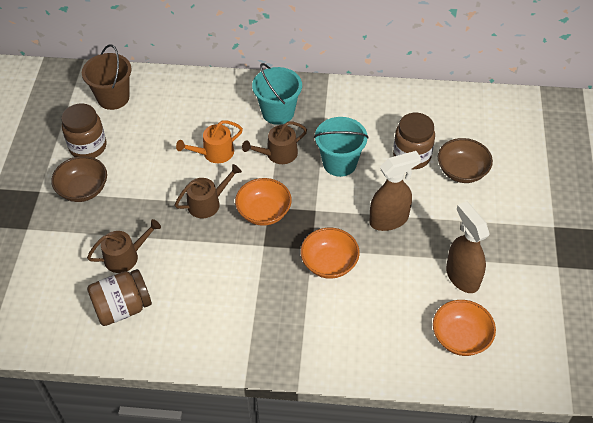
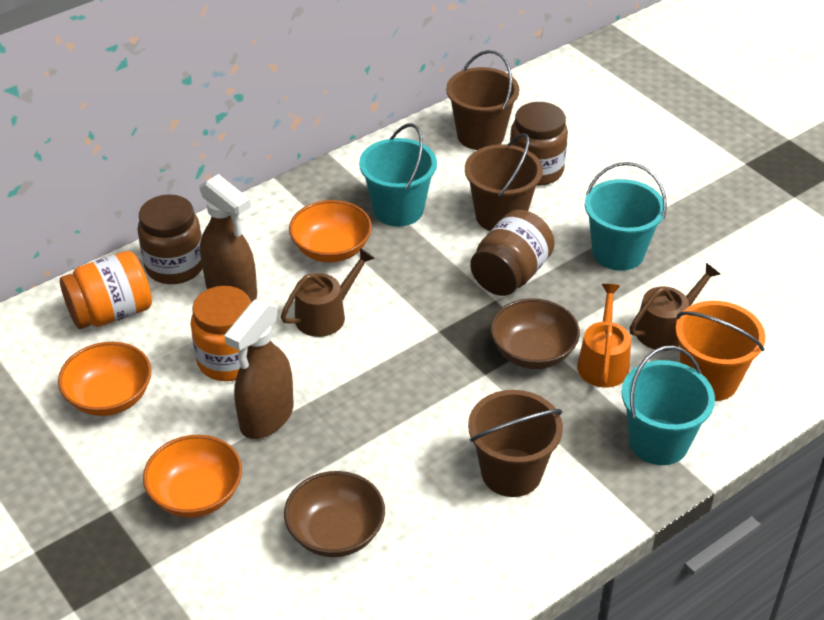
brown bucket: 1 -> 3
brown watering can: 3 -> 2
orange bucket: 0 -> 1
orange jar: 0 -> 2
turquoise bucket: 2 -> 3

